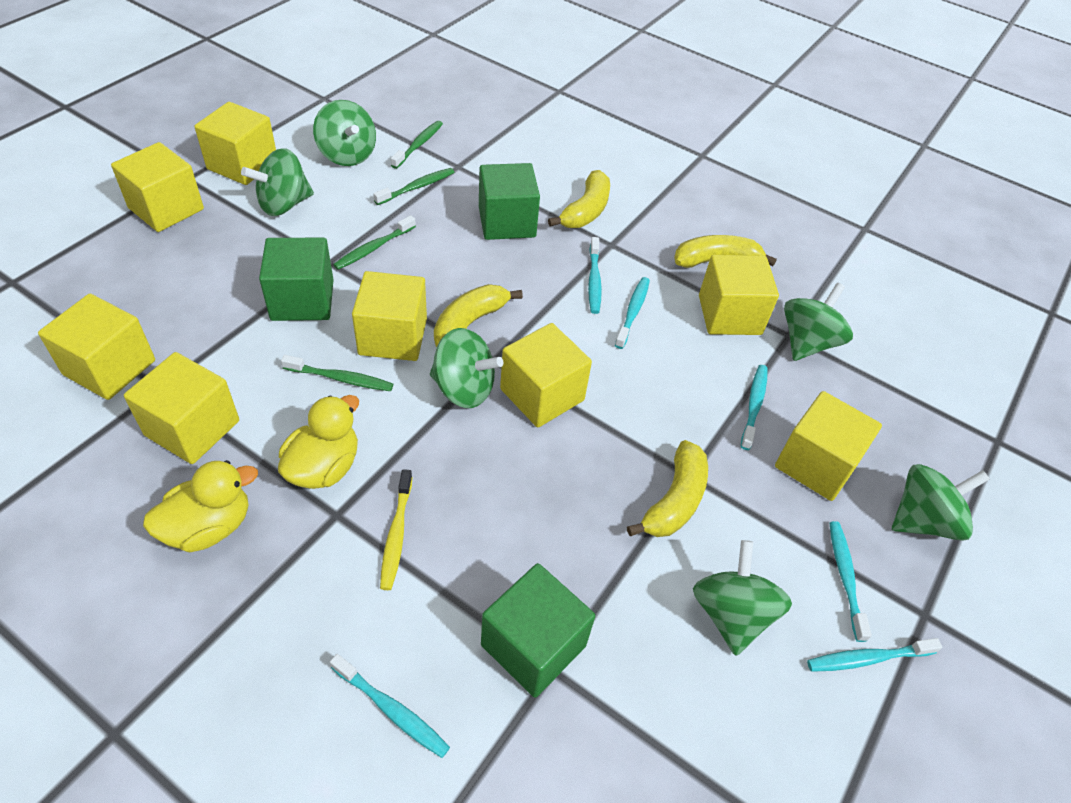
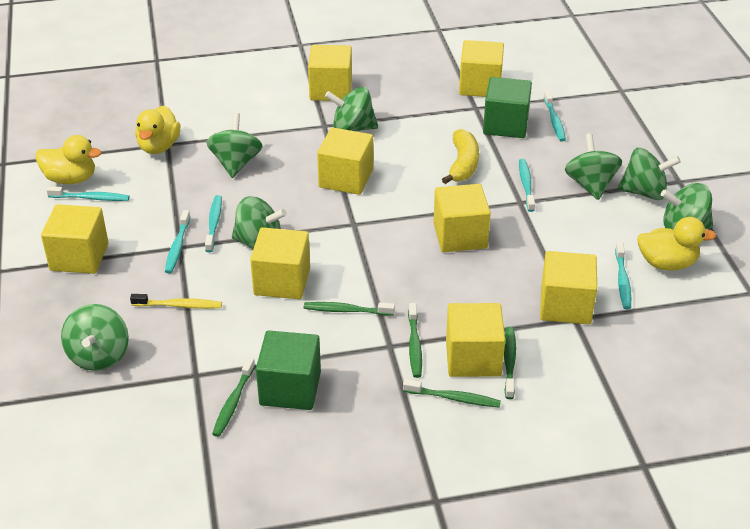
green cube: 3 -> 2
green spinning top: 6 -> 7
green toothbrush: 4 -> 5
yellow banana: 4 -> 1
yellow duck: 2 -> 3

